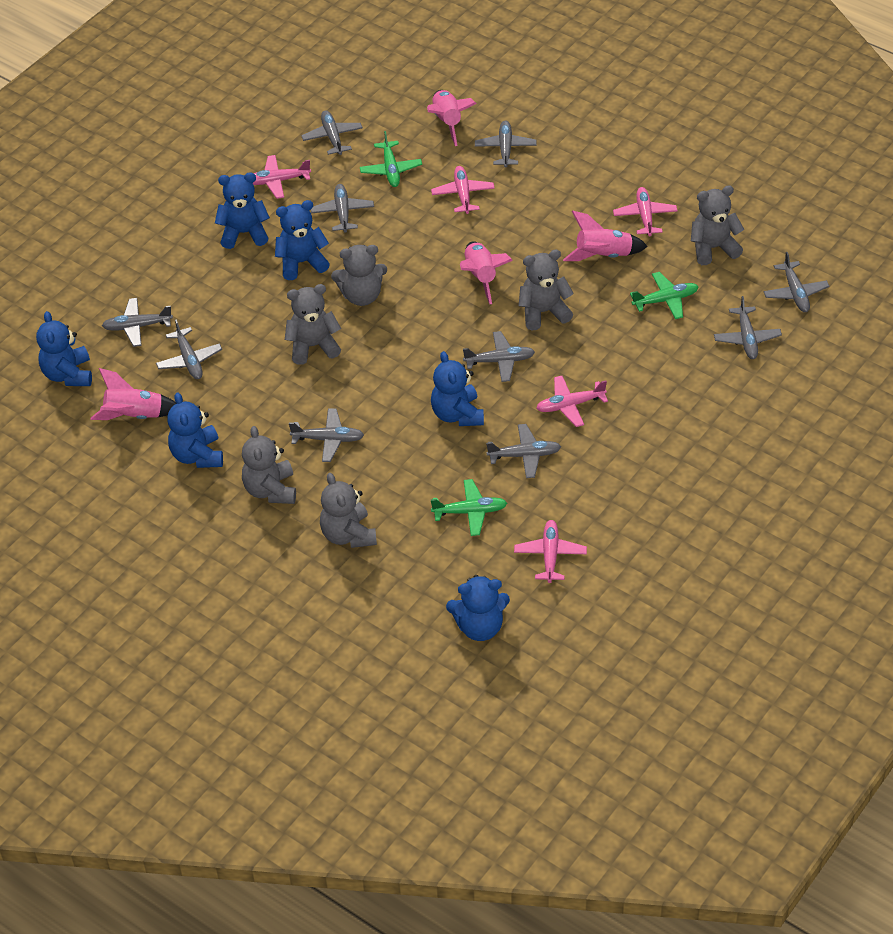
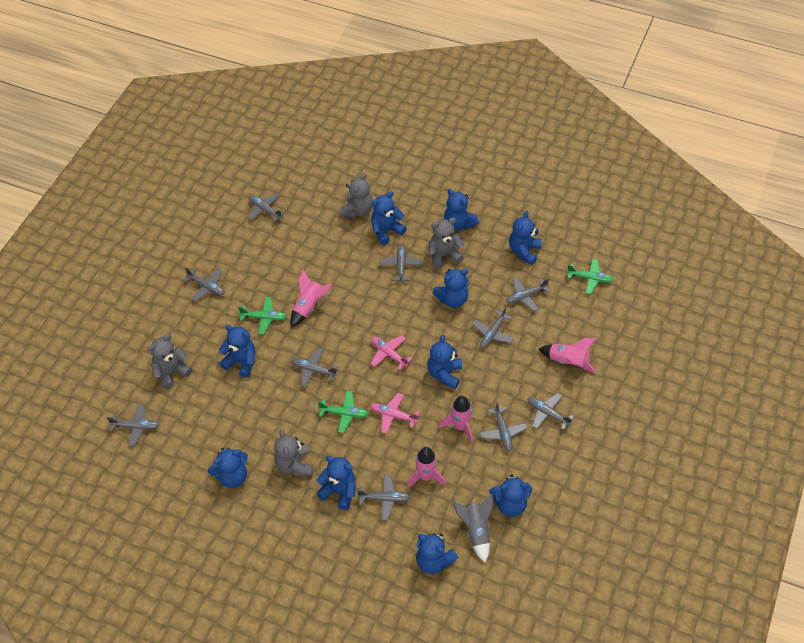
blue teddy bear: 6 -> 10
grey rocket: 0 -> 1
grey teddy bear: 6 -> 4
pink plane: 5 -> 2

